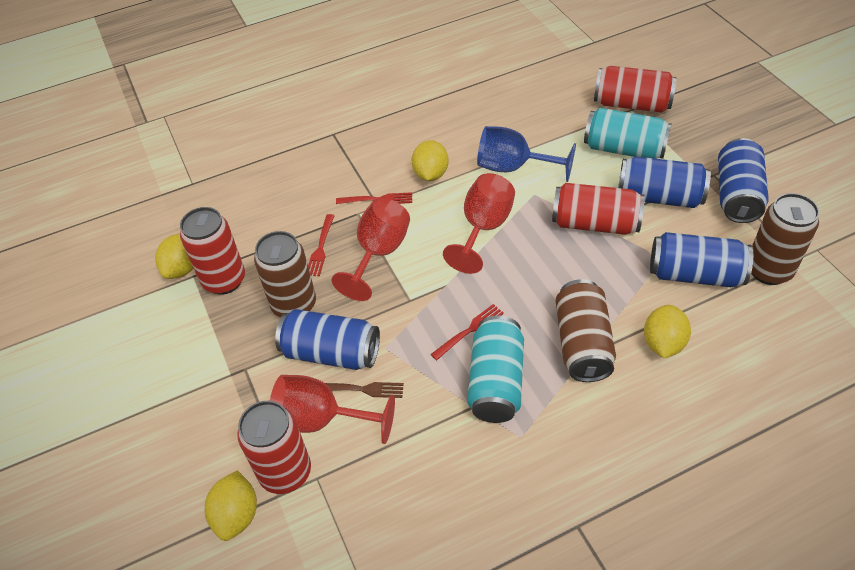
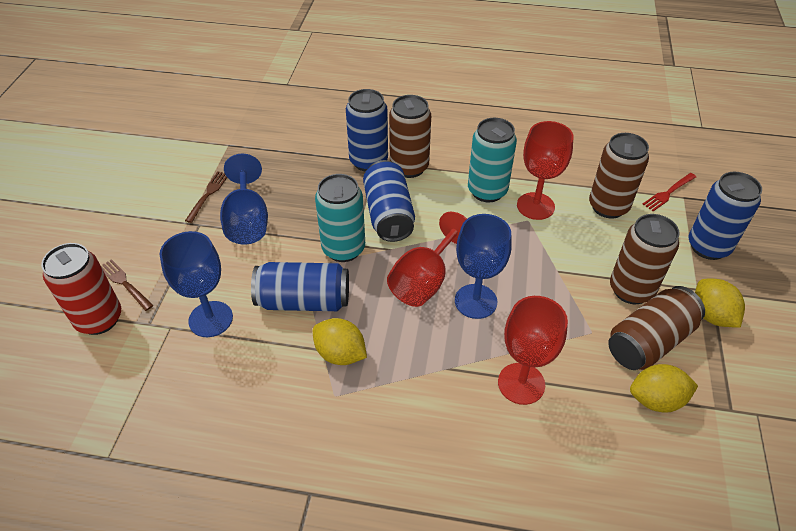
blue goblet: 1 -> 3
brown can: 3 -> 4
brown fork: 1 -> 2
red can: 4 -> 1
red fork: 3 -> 1
yellow lemon: 4 -> 3

